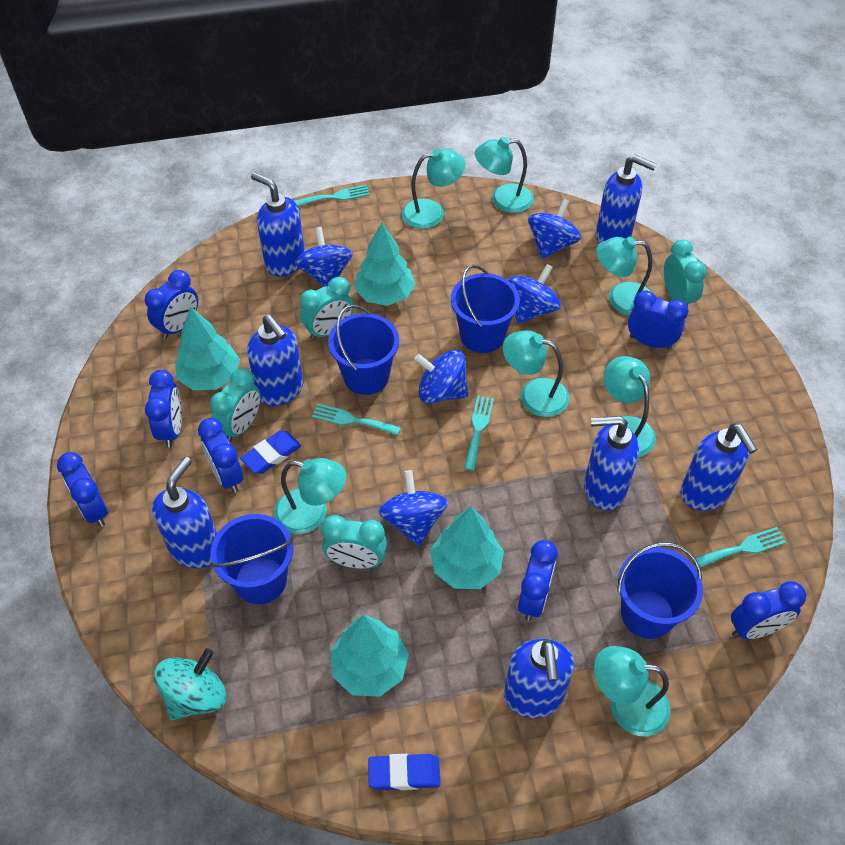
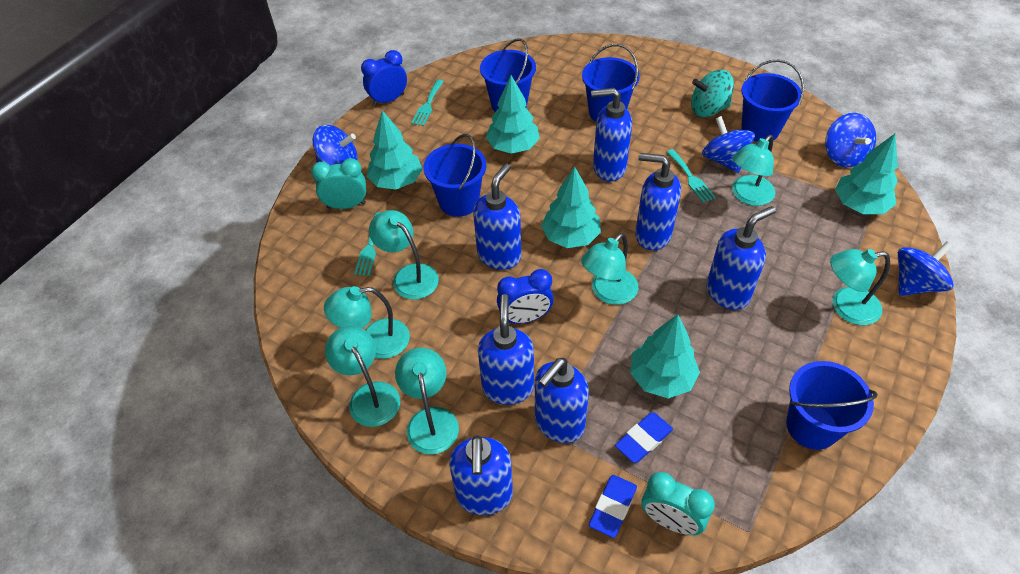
blue bucket: 4 -> 5
blue clock: 7 -> 2
blue spinning top: 5 -> 4
turquoise clock: 4 -> 2
turquoise fork: 4 -> 3
turquoise tree: 4 -> 5

